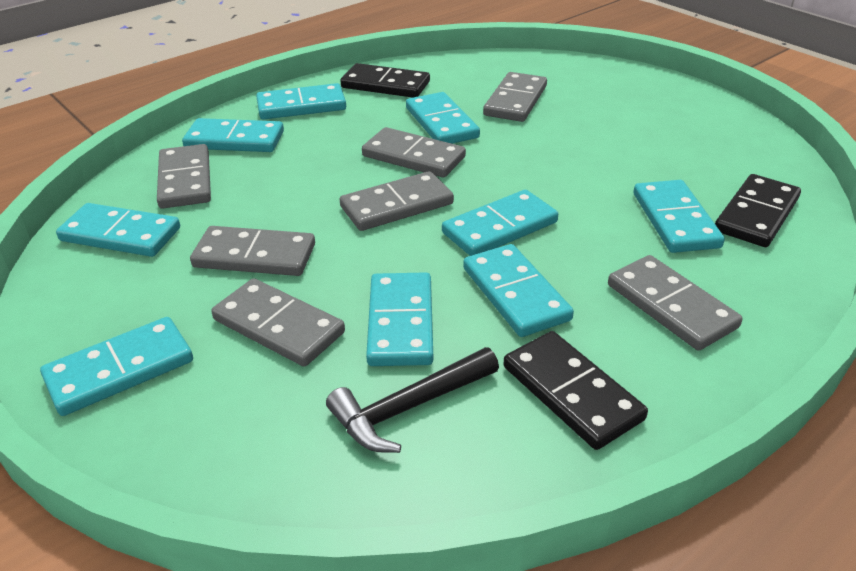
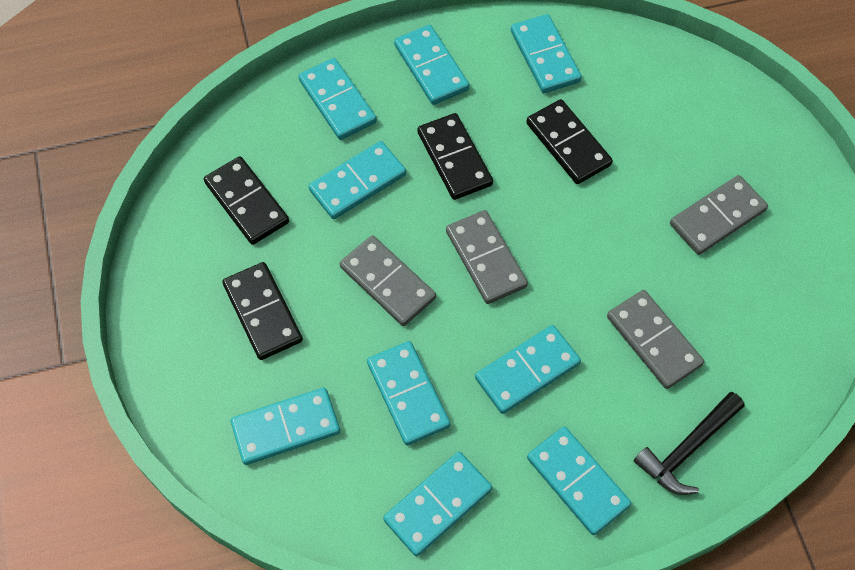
black domino: 3 -> 4
grey domino: 7 -> 4

